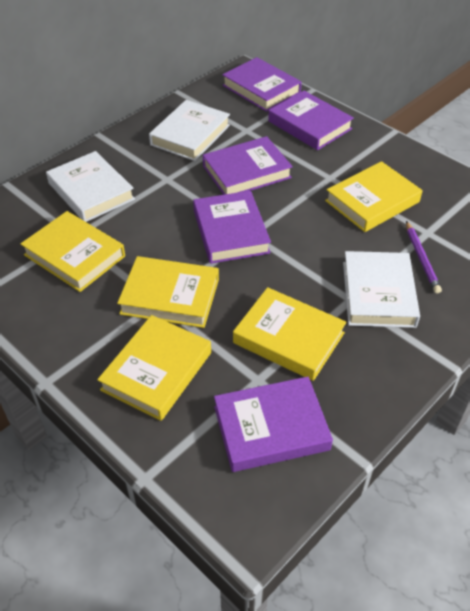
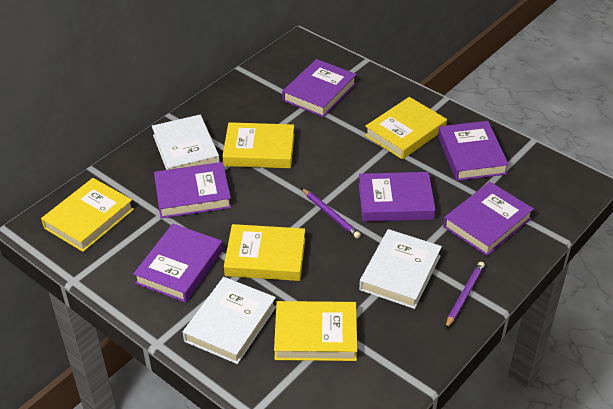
purple book: 5 -> 6
purple pencil: 1 -> 2

